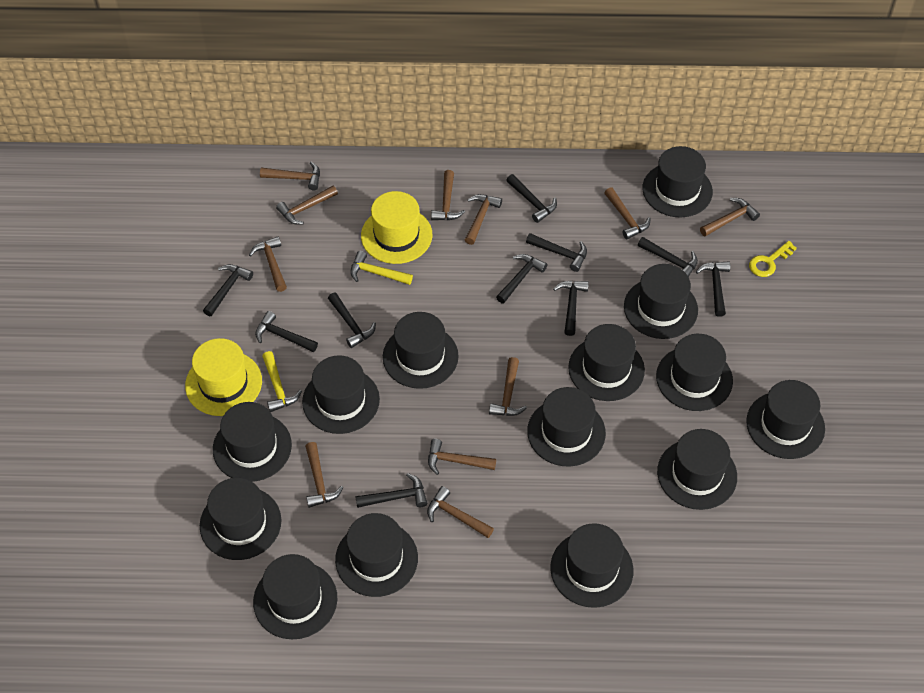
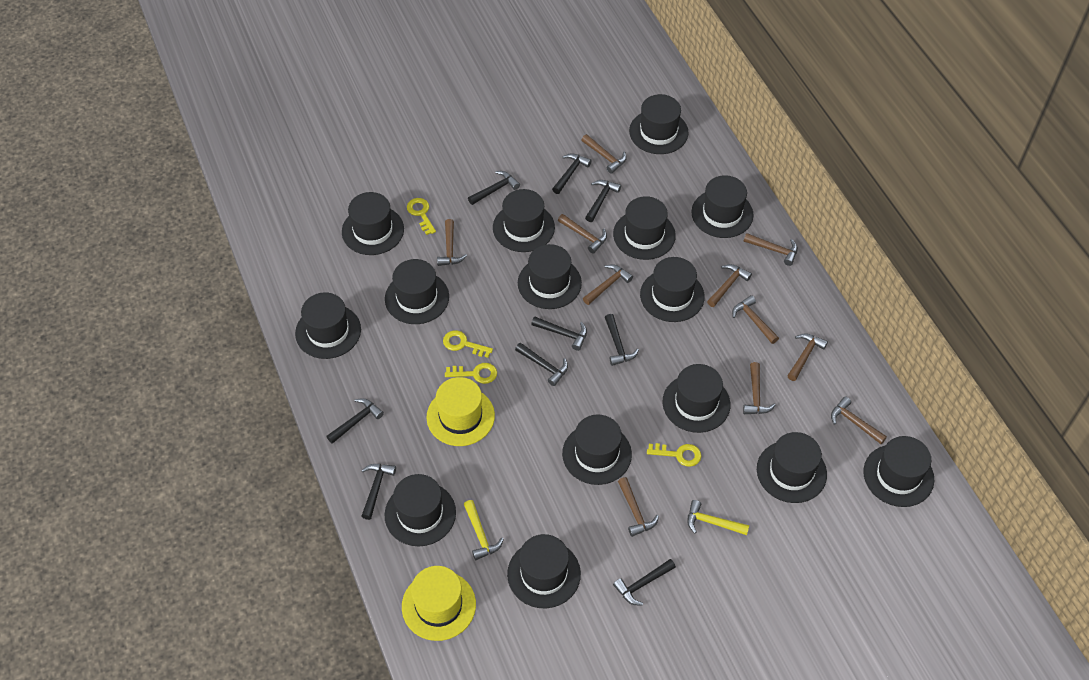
black hammer: 10 -> 9
black hat: 14 -> 15
yellow key: 1 -> 4

